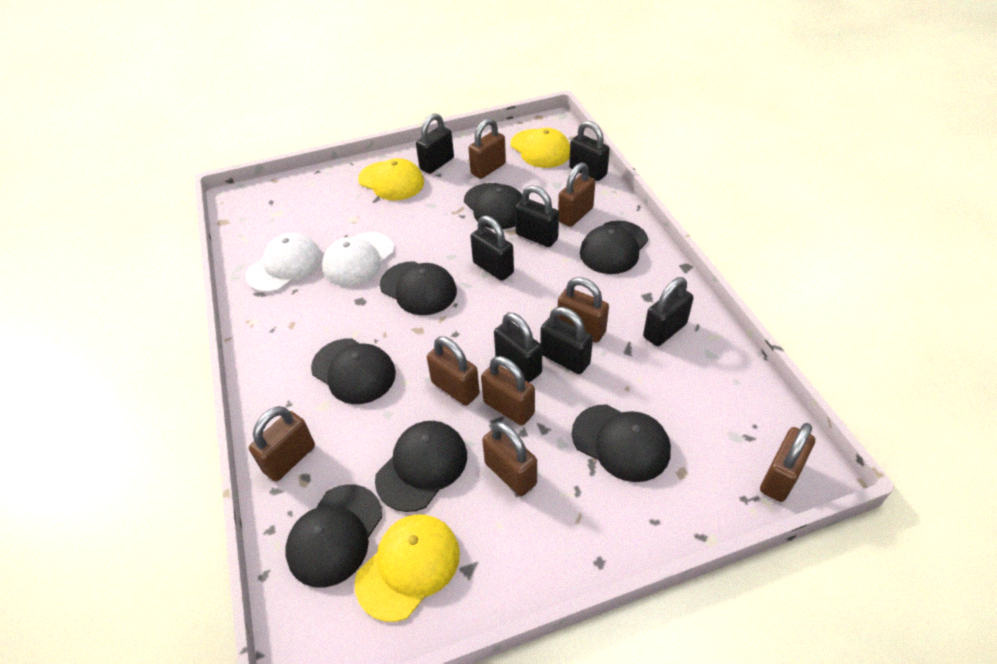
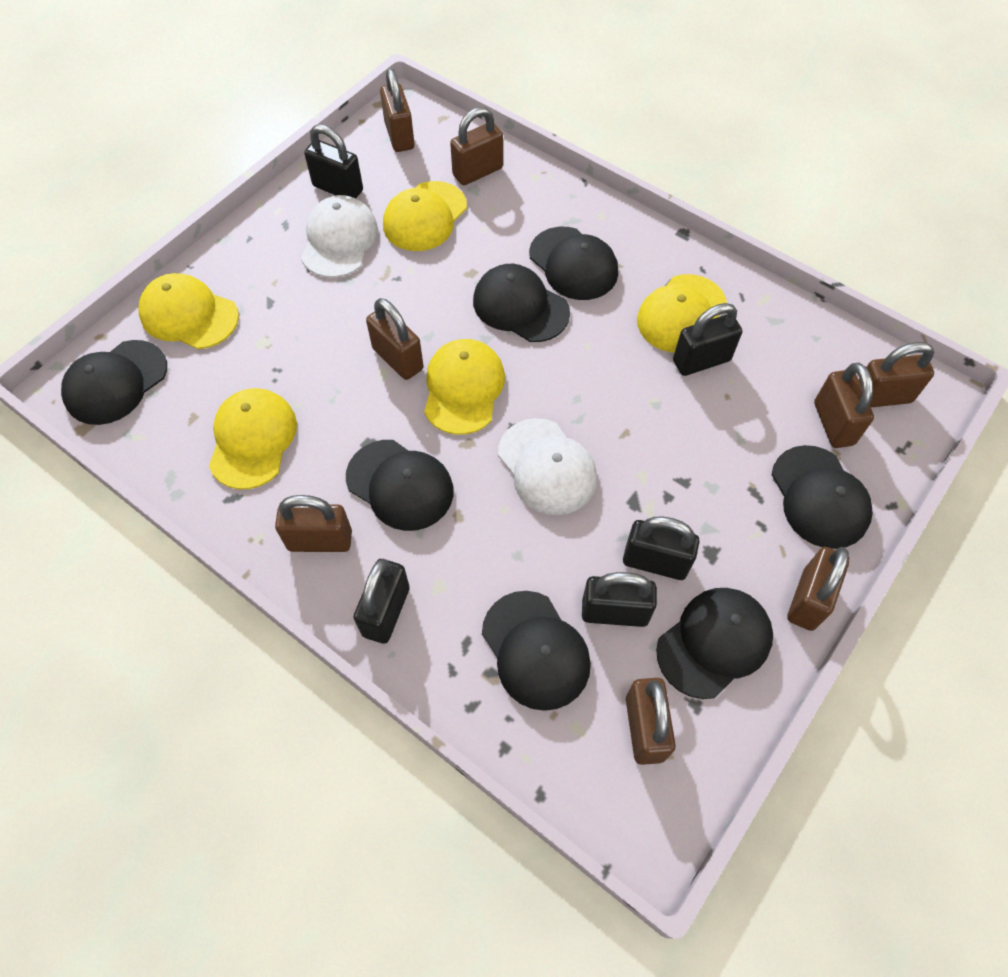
black padlock: 7 -> 5
yellow cap: 3 -> 5

